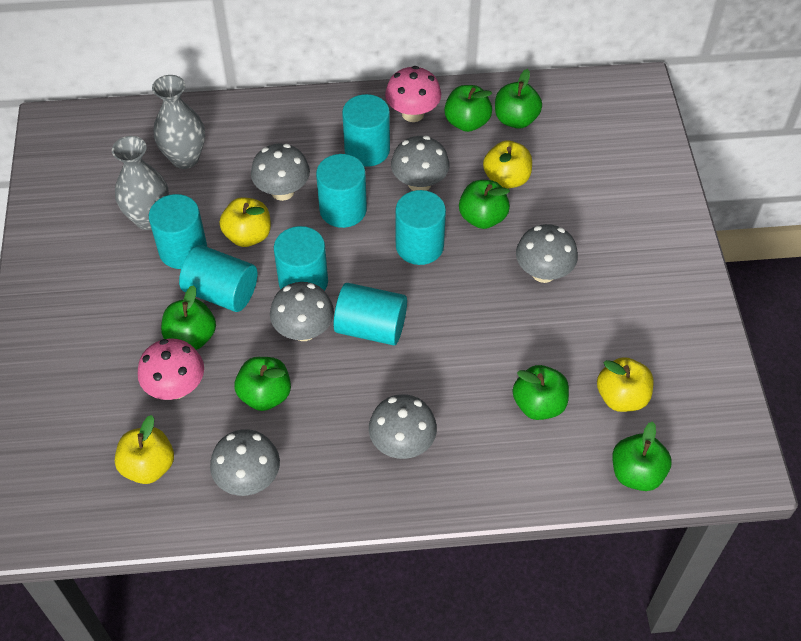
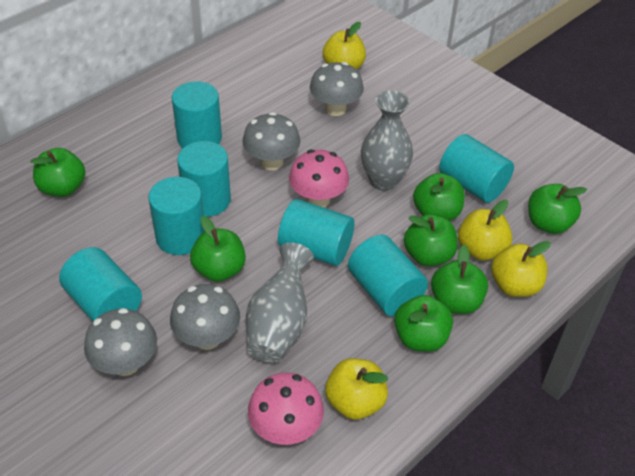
grey mushroom: 6 -> 4

